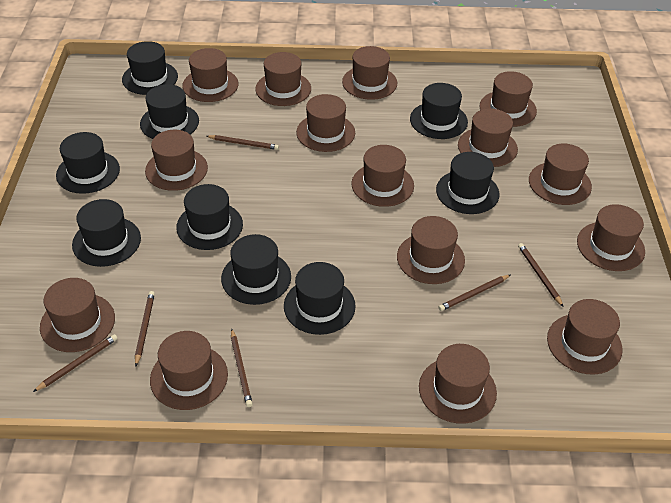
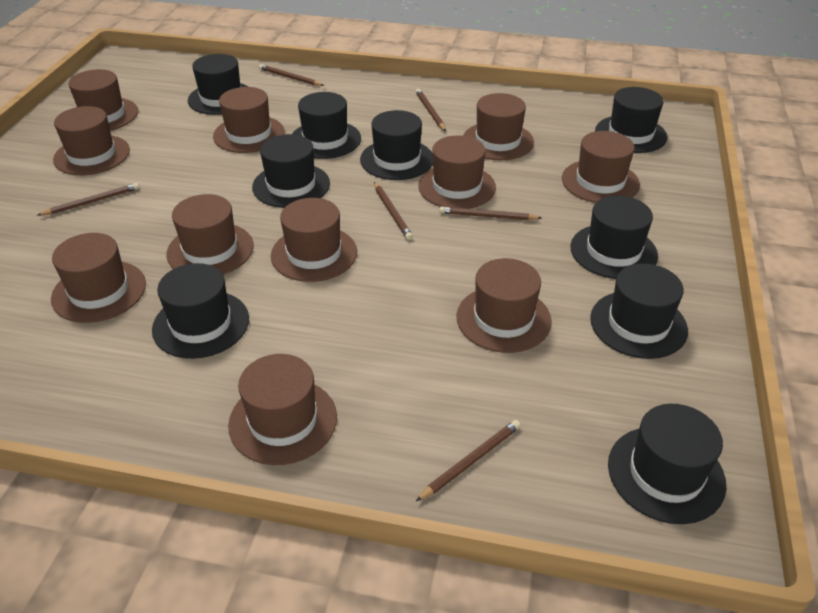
brown hat: 15 -> 11

